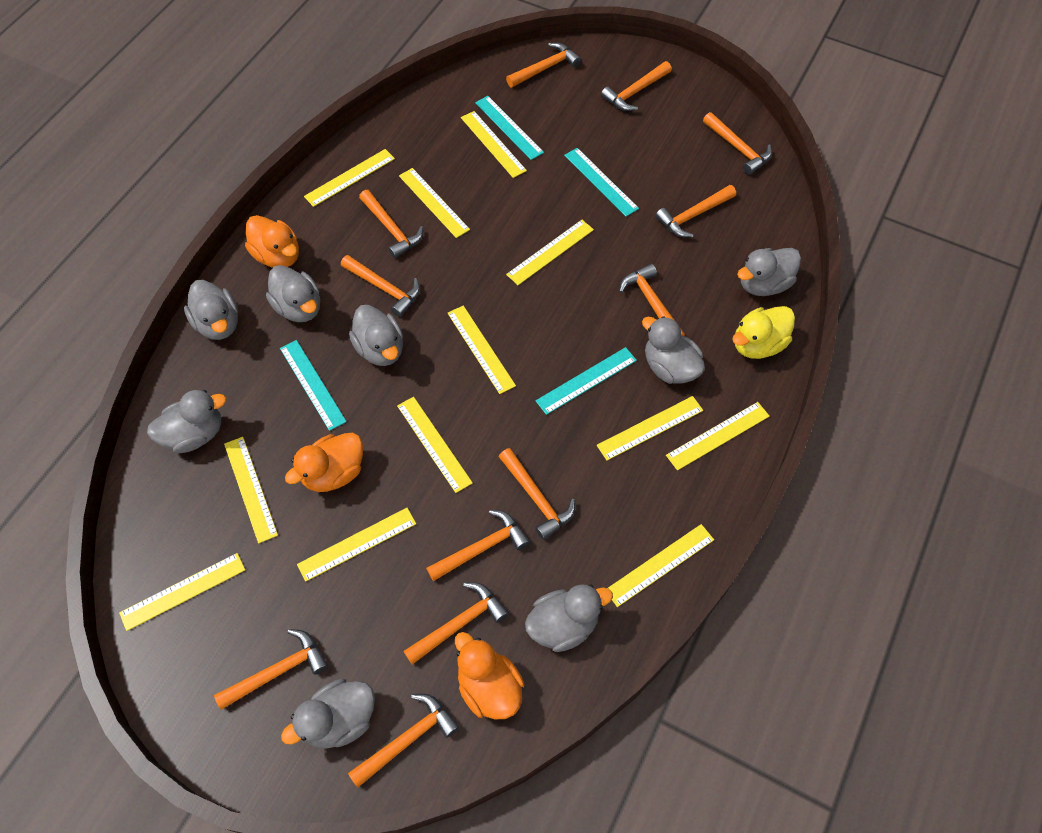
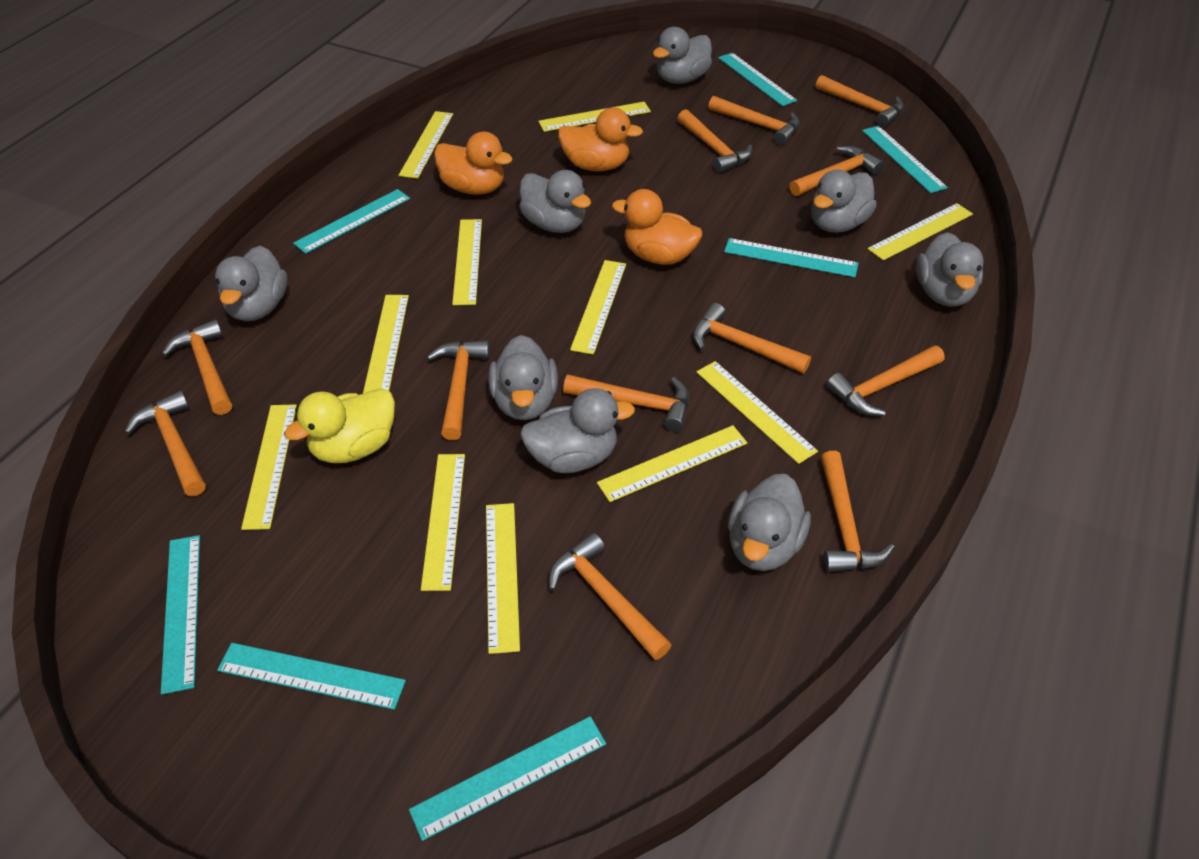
turquoise ruler: 4 -> 7
yellow ruler: 12 -> 11

